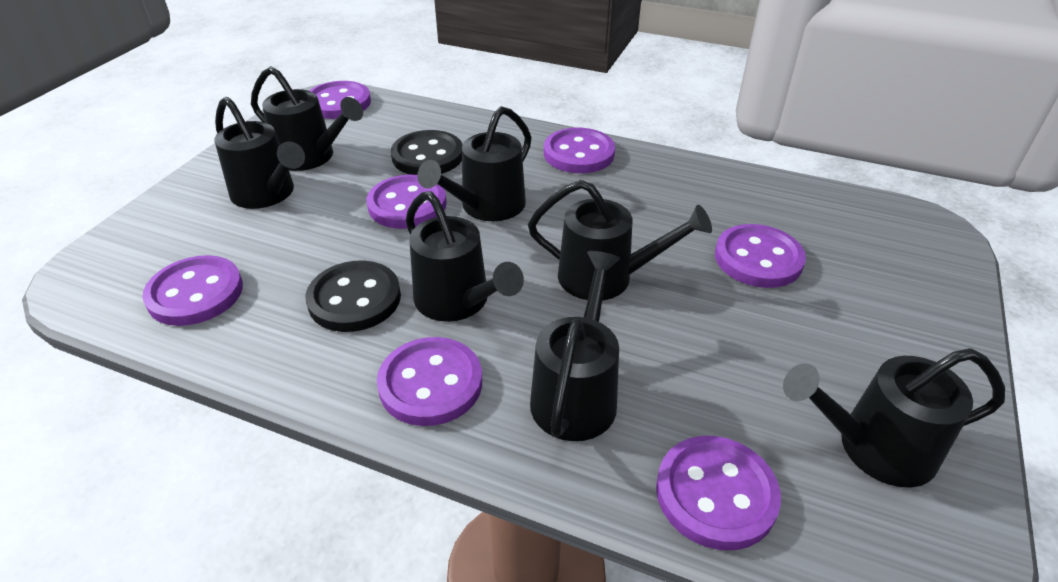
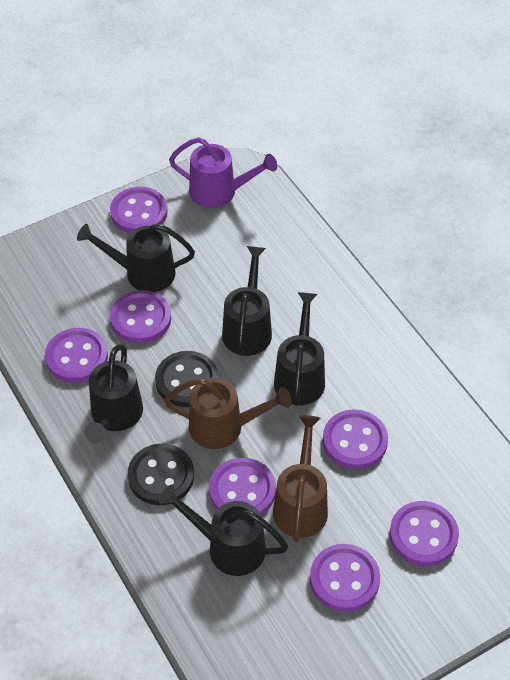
black watering can: 7 -> 5
brown watering can: 0 -> 2
purple watering can: 0 -> 1

